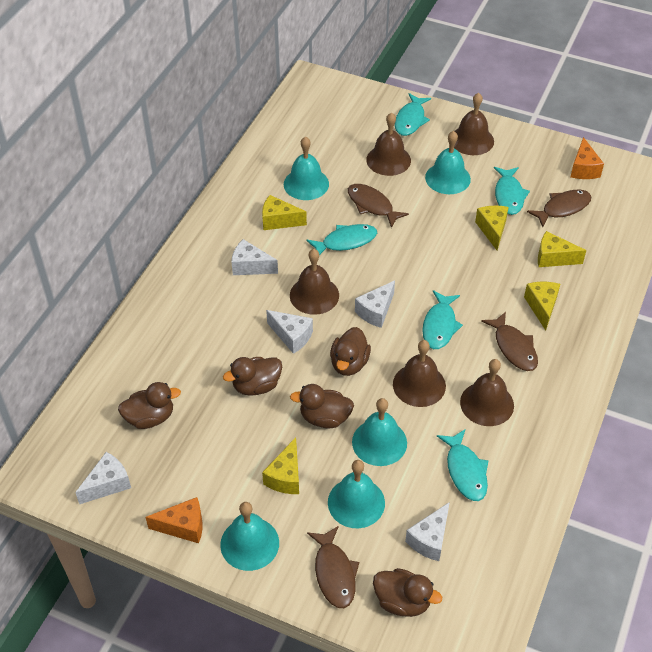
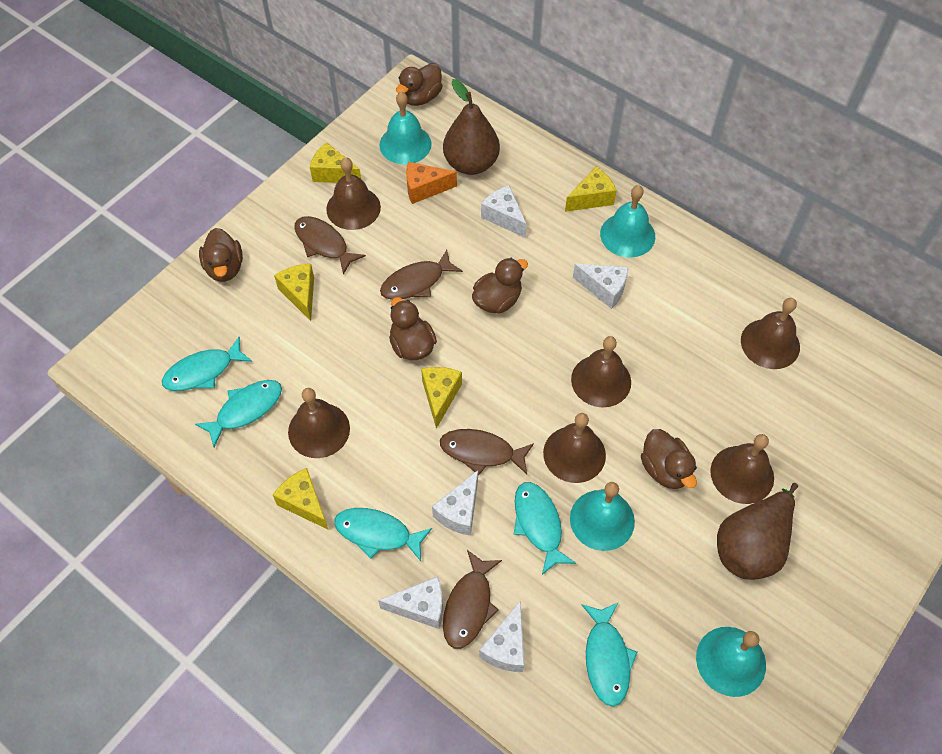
brown bell: 5 -> 6
brown pear: 0 -> 2
orange cheese: 2 -> 1
turquoise bell: 5 -> 4

